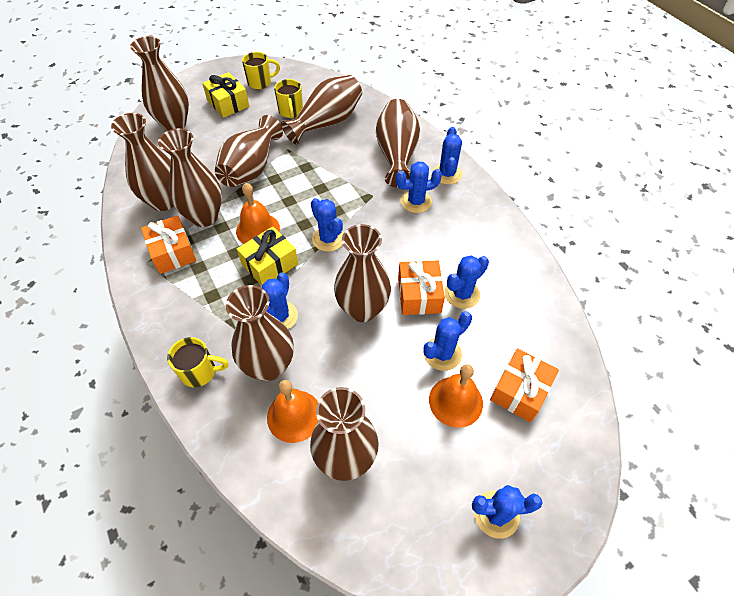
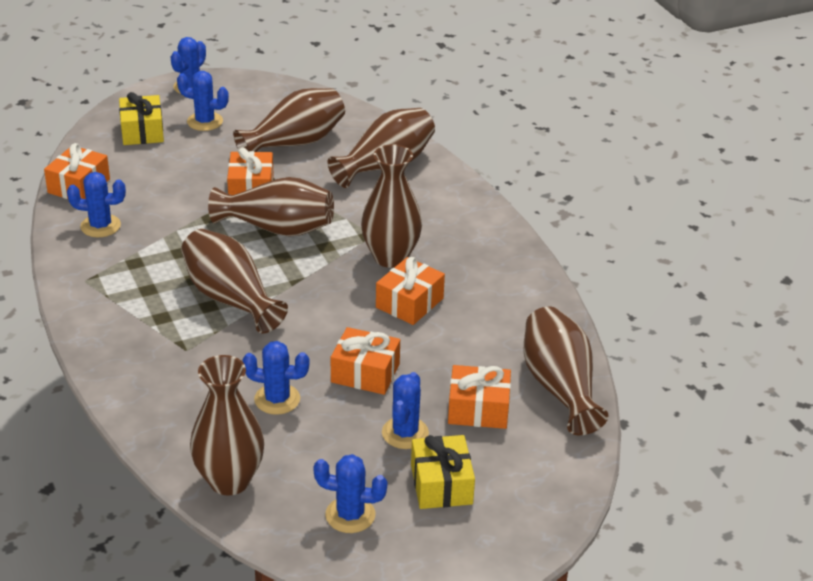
blue cactus: 7 -> 6
brown vase: 9 -> 7
orange bell: 3 -> 0
orange gift: 3 -> 5
yellow mug: 3 -> 0

